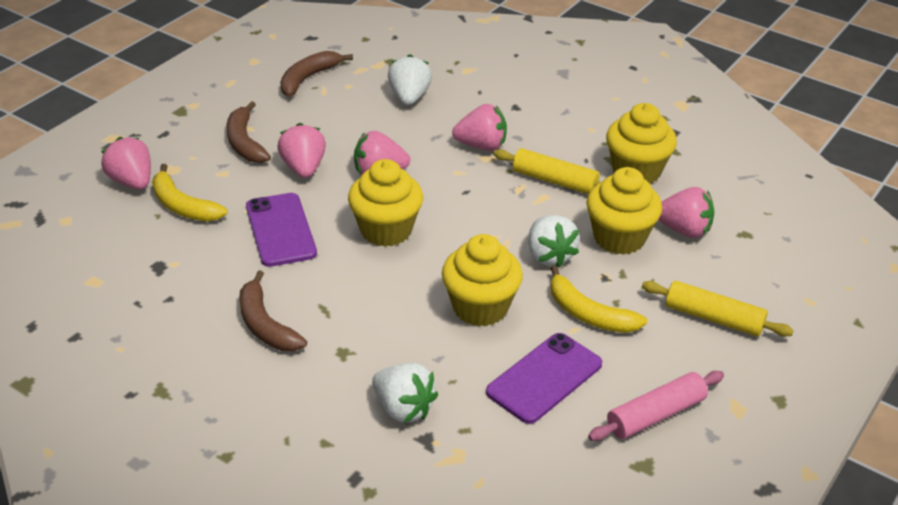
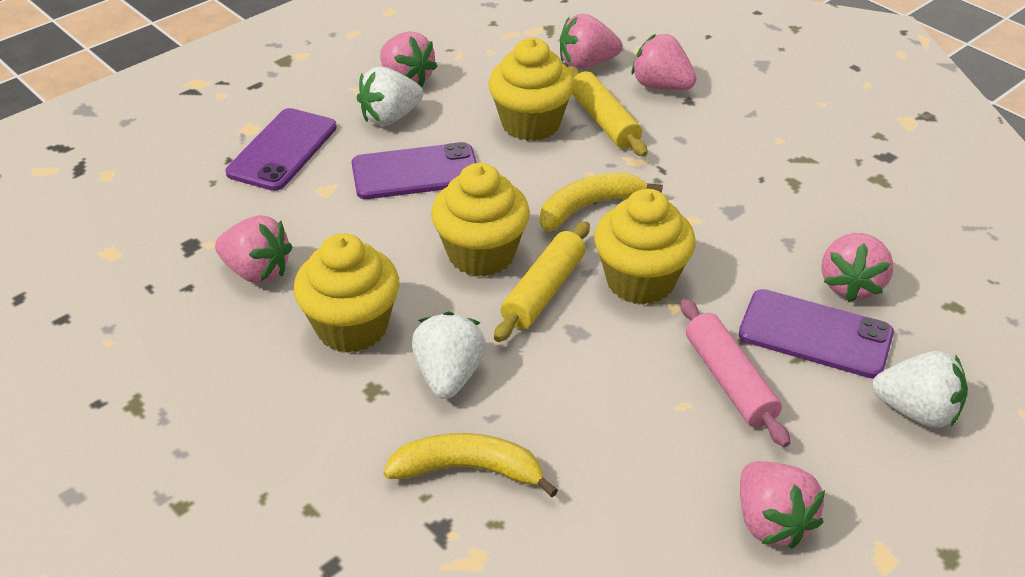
brown banana: 3 -> 0
pink strawberry: 5 -> 6
purple phone: 2 -> 3

